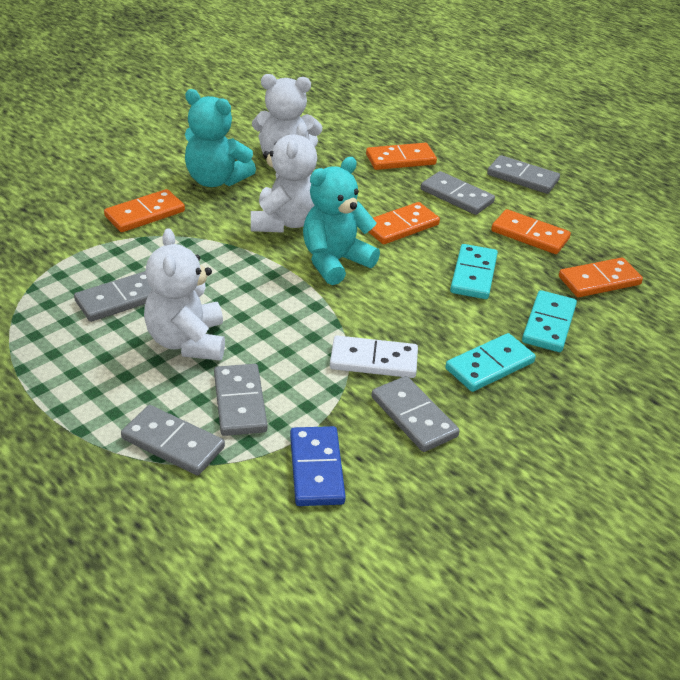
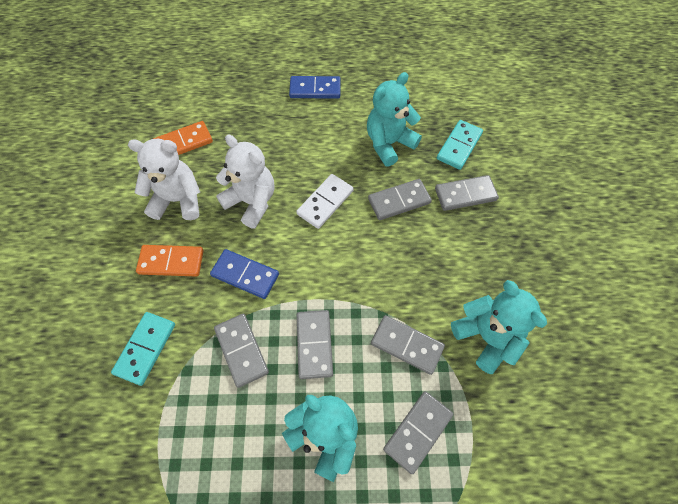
blue domino: 1 -> 2
orange domino: 5 -> 2
turquoise domino: 3 -> 2
turquoise teddy bear: 2 -> 3
white teddy bear: 3 -> 2

